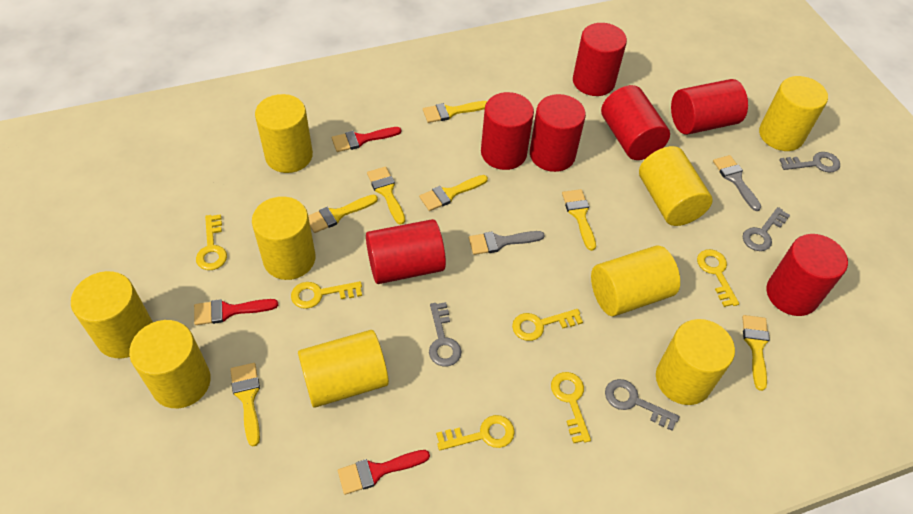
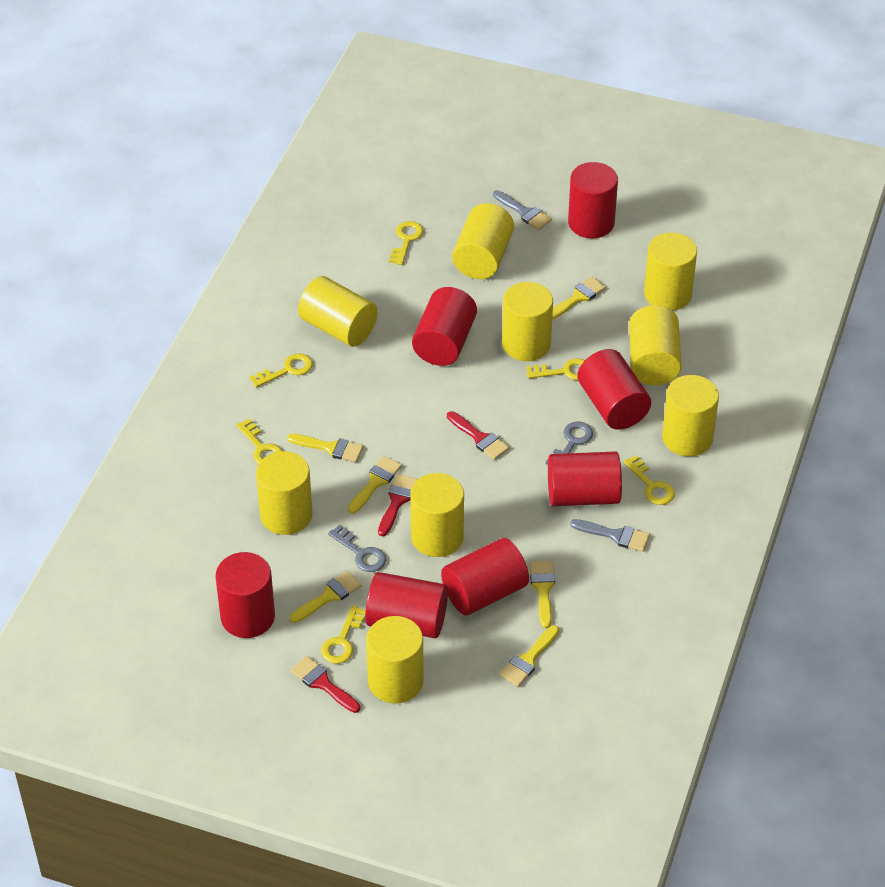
grey key: 4 -> 2
yellow brush: 7 -> 6

